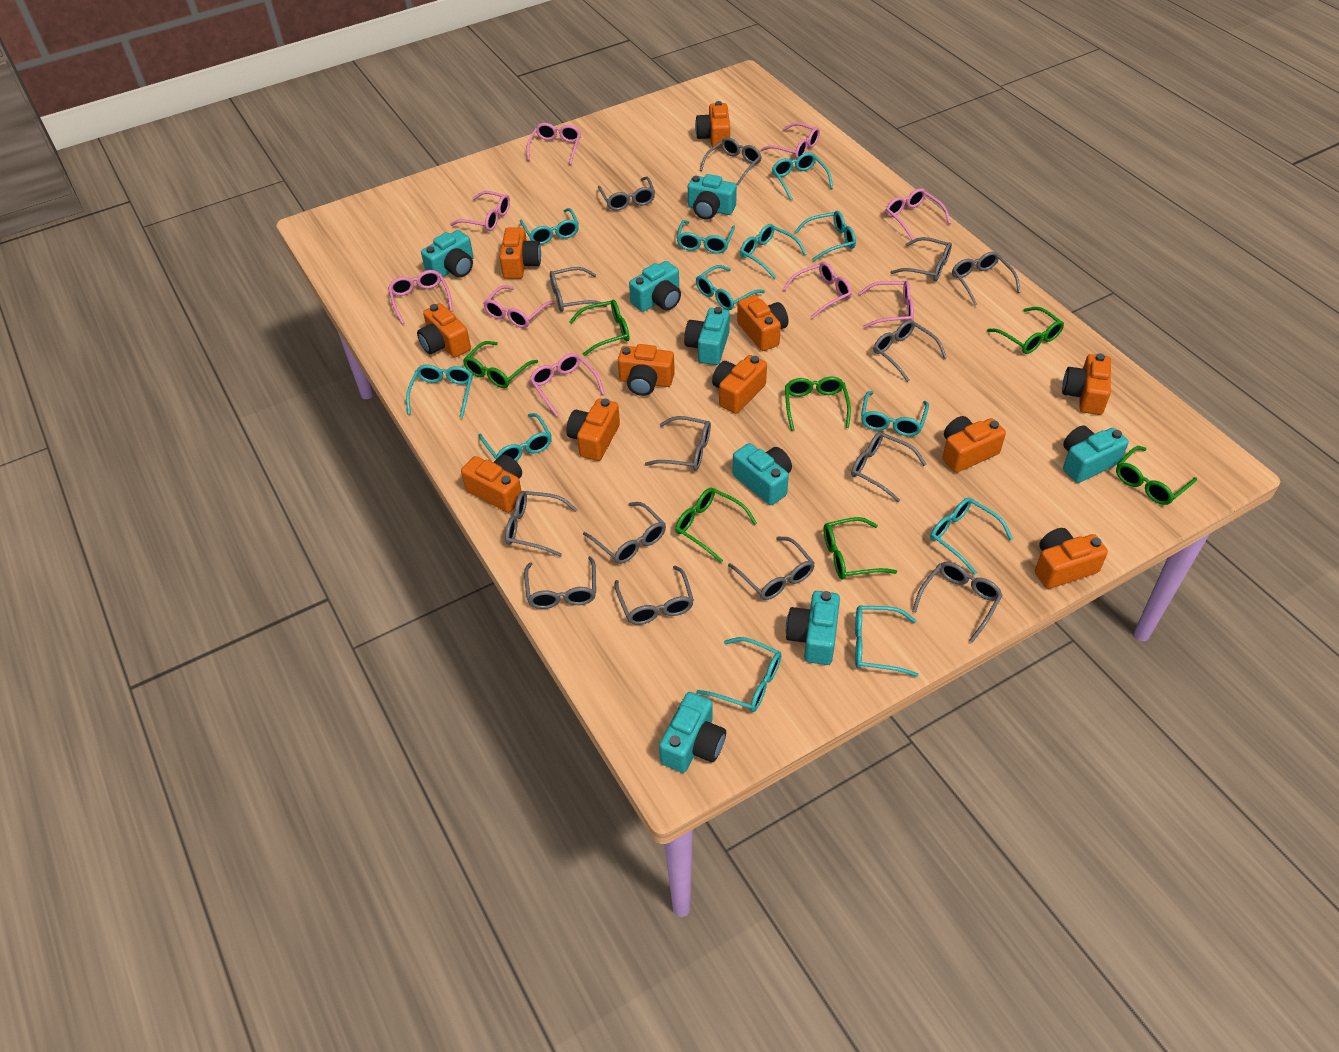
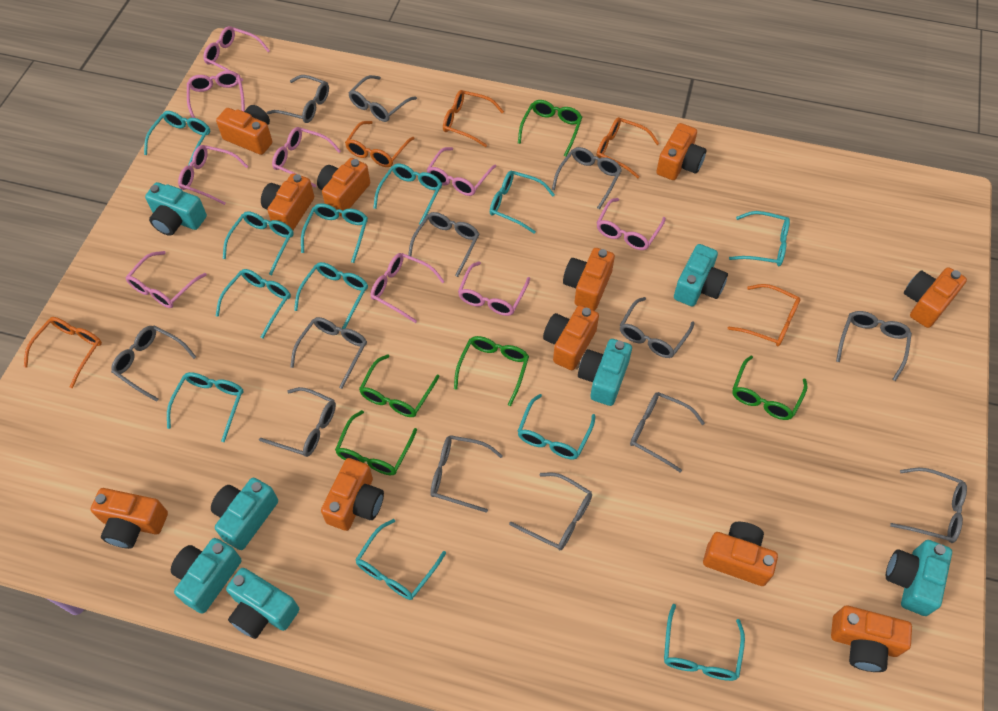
green glasses: 7 -> 5
grey glasses: 14 -> 13
orange glasses: 0 -> 5
turquoise camera: 8 -> 7

